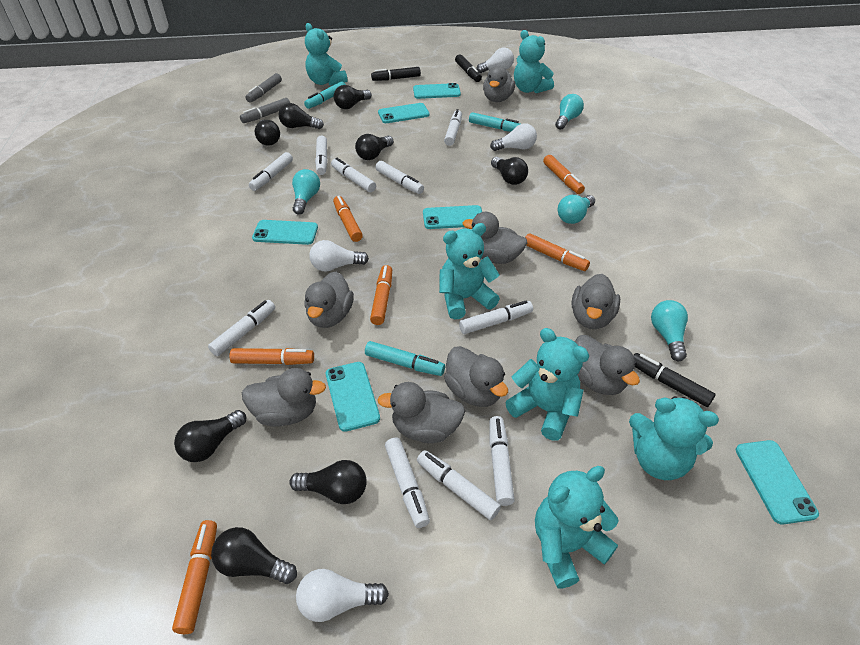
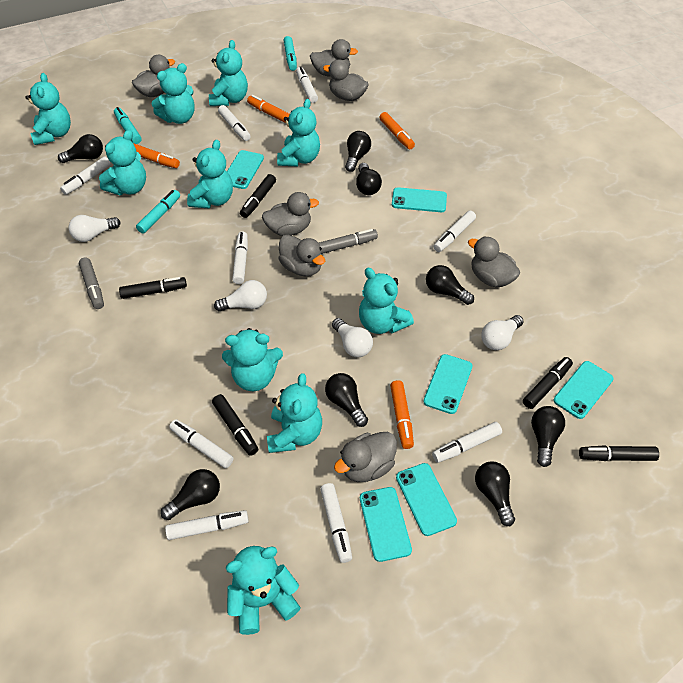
black marker: 3 -> 5
grey duck: 8 -> 7
orange marker: 6 -> 4
turquoise light bulb: 4 -> 0
turquoise teddy bear: 6 -> 10
white marker: 10 -> 9

